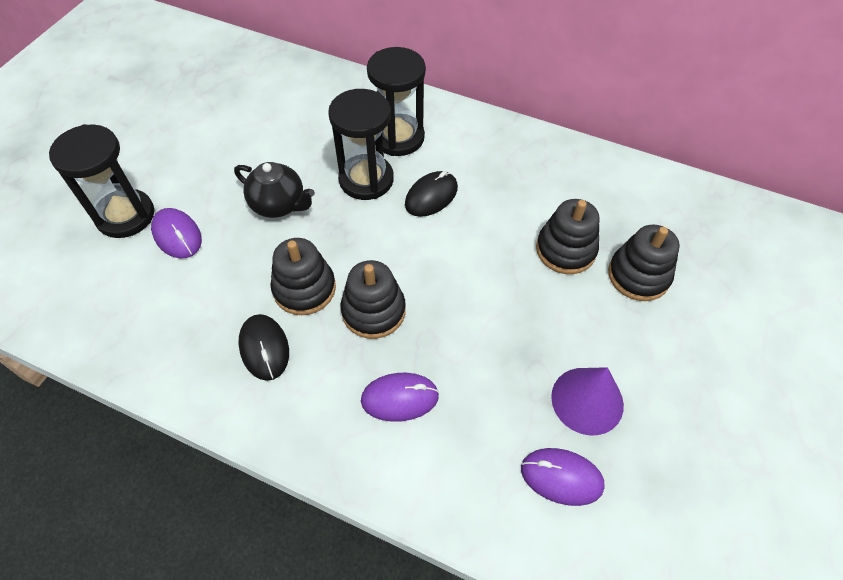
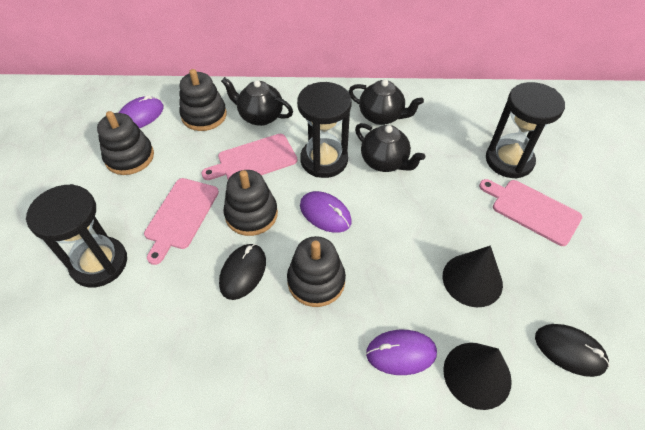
black cone: 0 -> 2
black teapot: 1 -> 3
pink cutting board: 0 -> 3
purple cone: 1 -> 0

